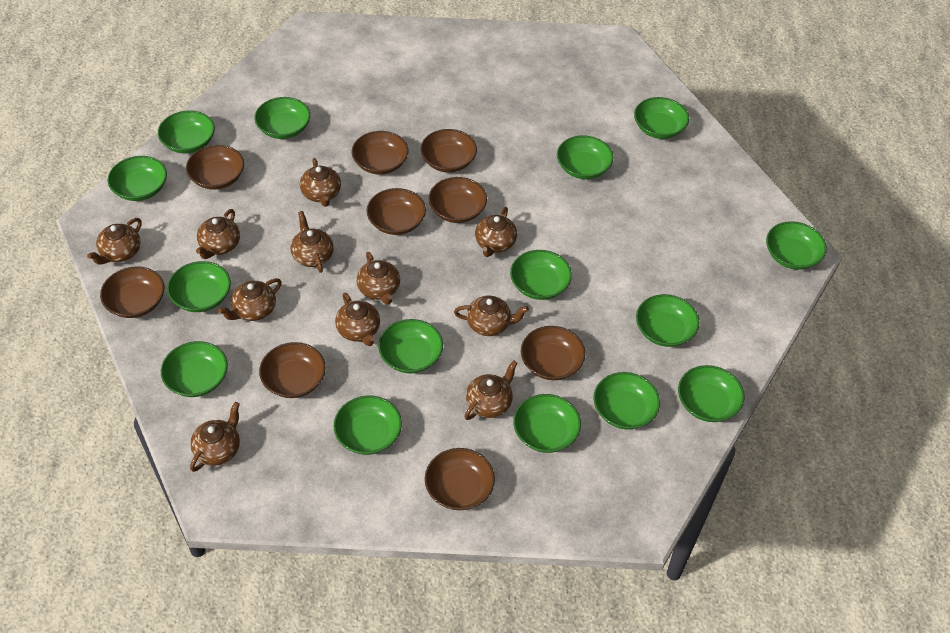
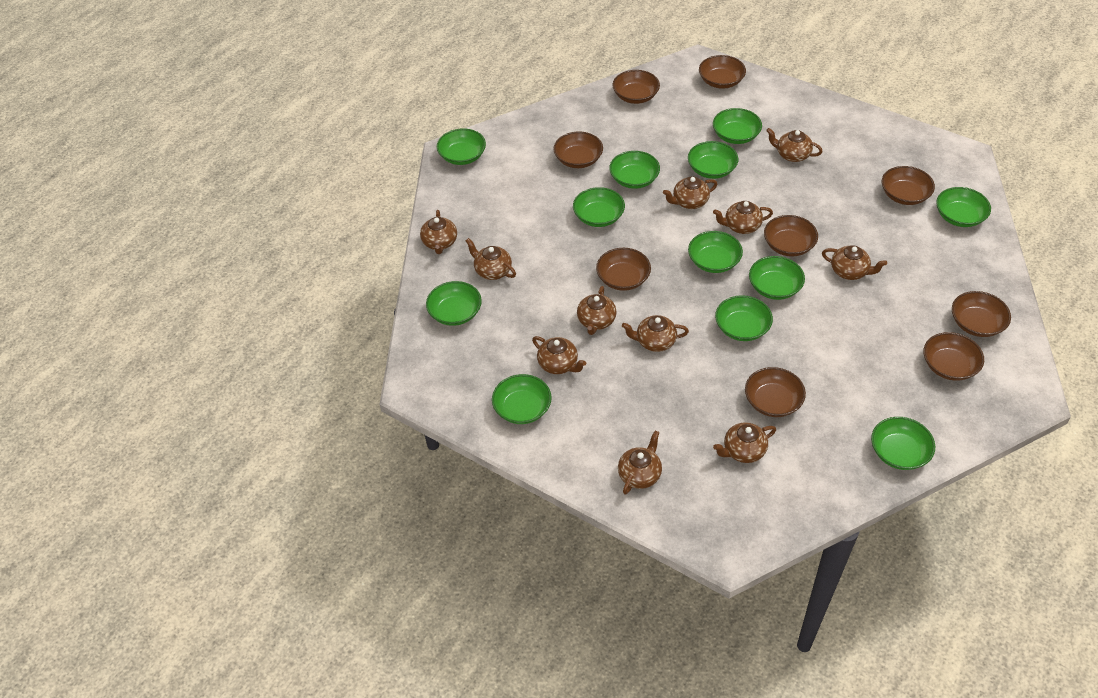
green bowl: 15 -> 12

